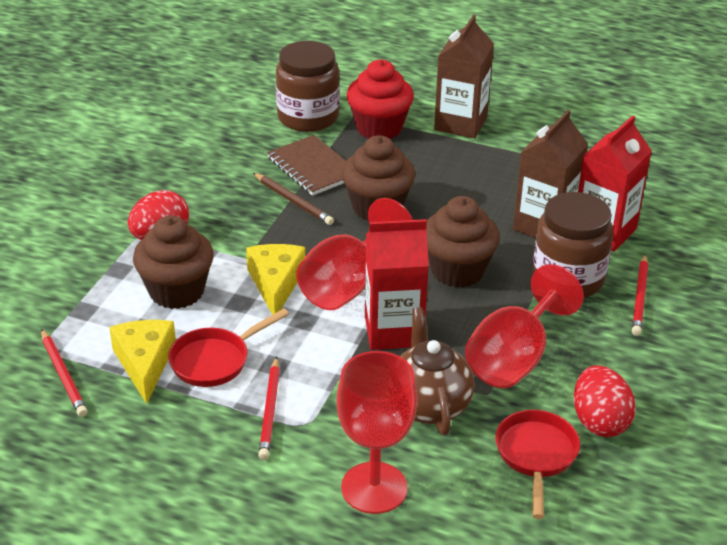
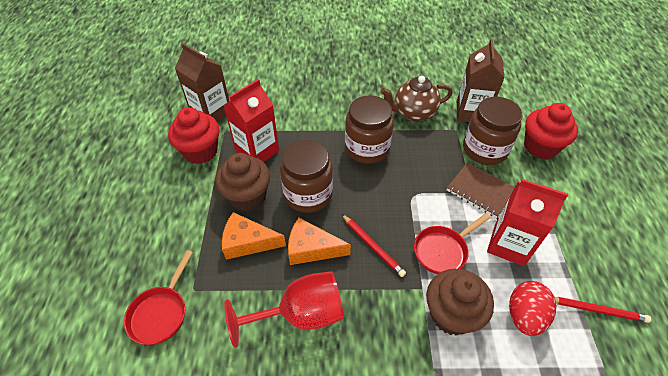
brown cupcake: 3 -> 2
brown jar: 2 -> 3
brown pencil: 1 -> 0
orange cheese: 0 -> 2
red cupcake: 1 -> 2
red egg: 2 -> 1
red goblet: 3 -> 1
red pencil: 3 -> 2
yellow cheese: 2 -> 0

